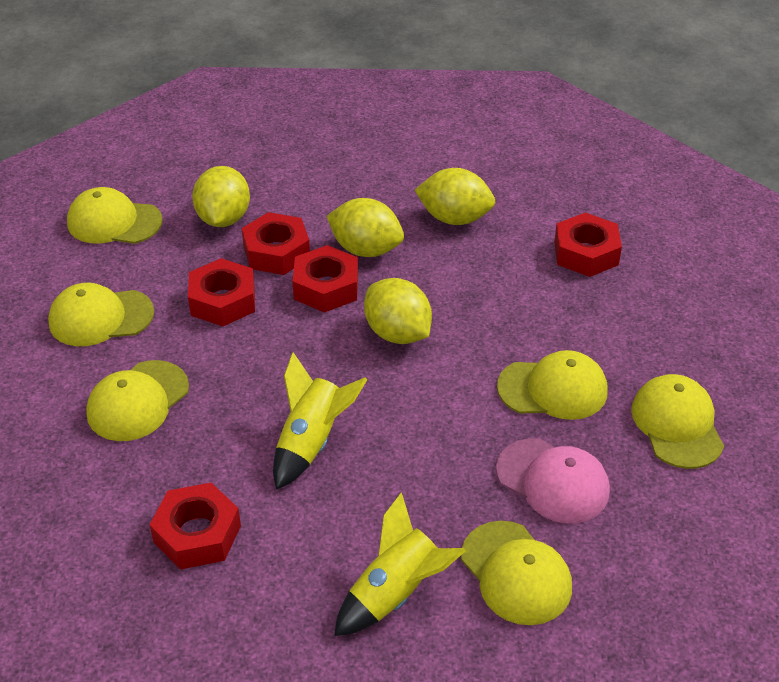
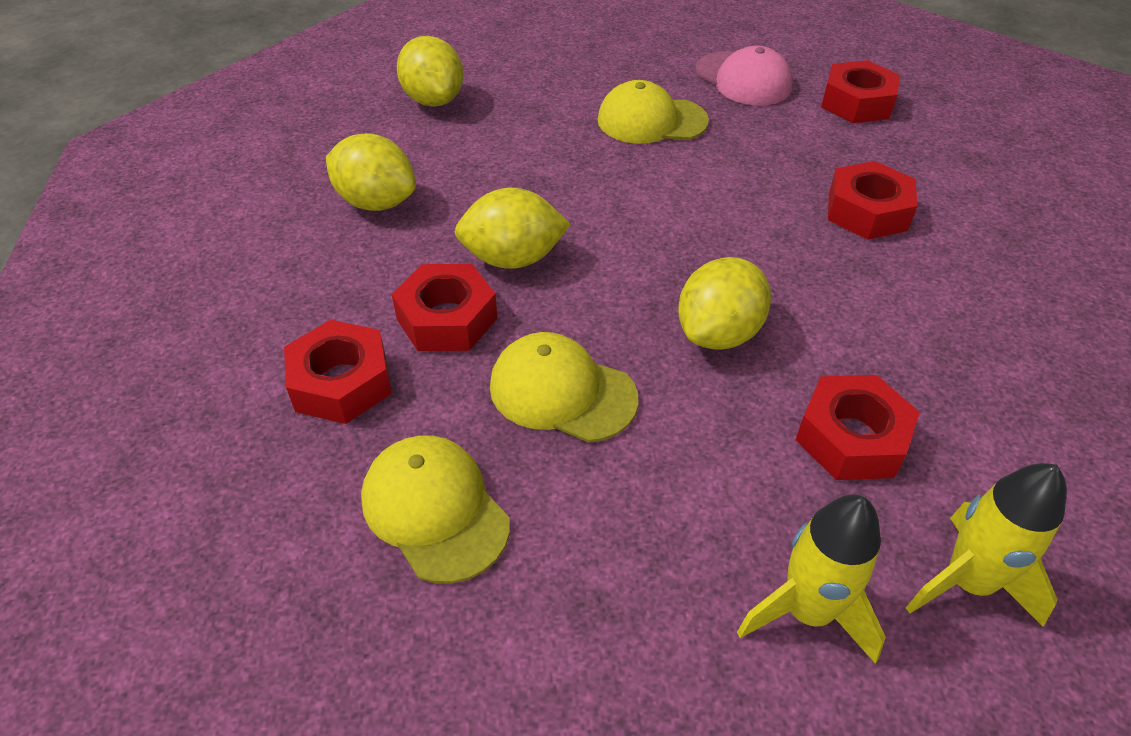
yellow cap: 6 -> 3

